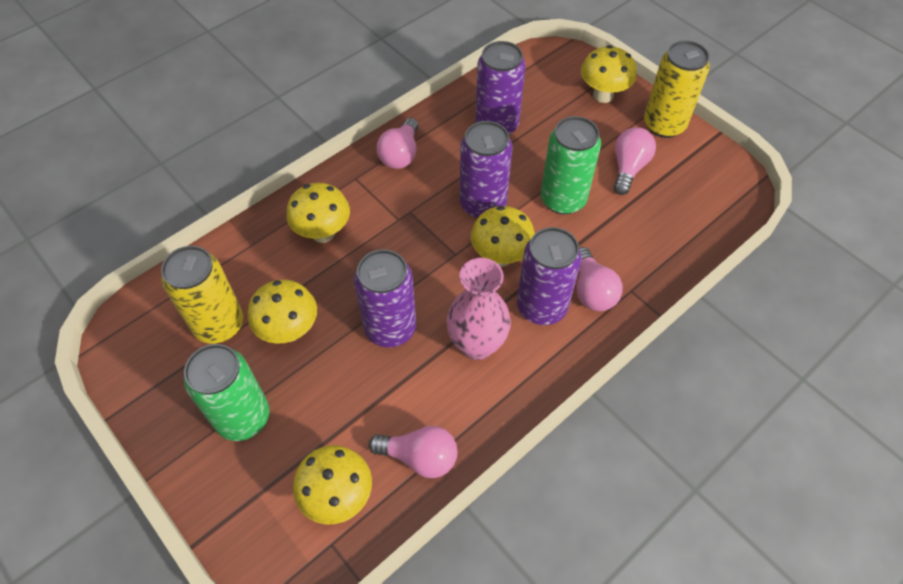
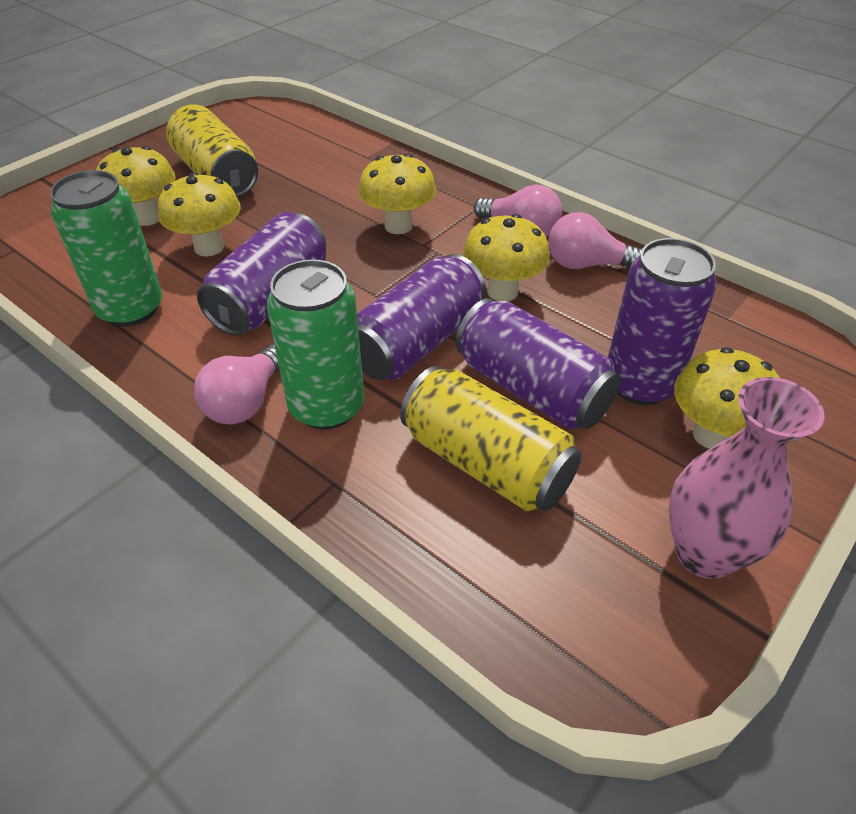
pink light bulb: 4 -> 3

